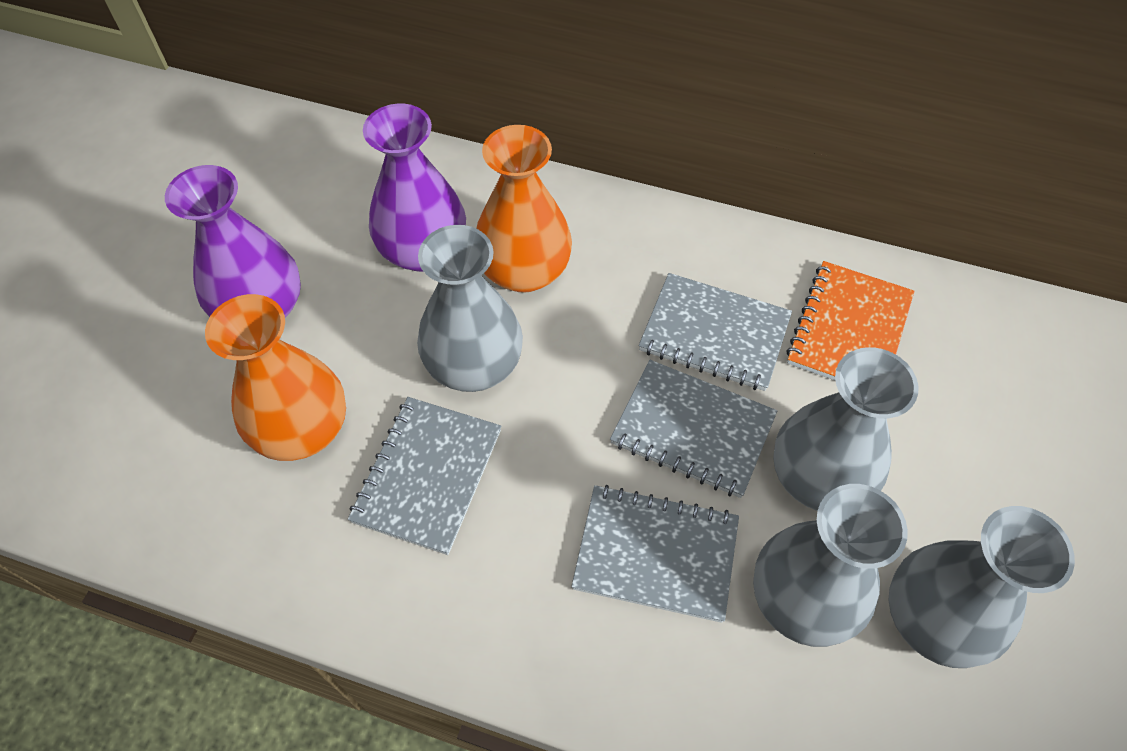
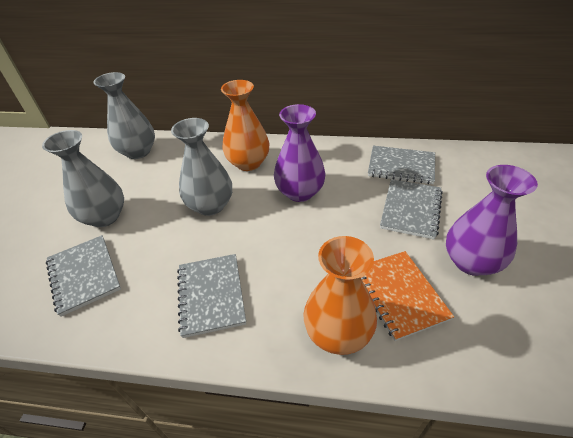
grey vase: 4 -> 3

